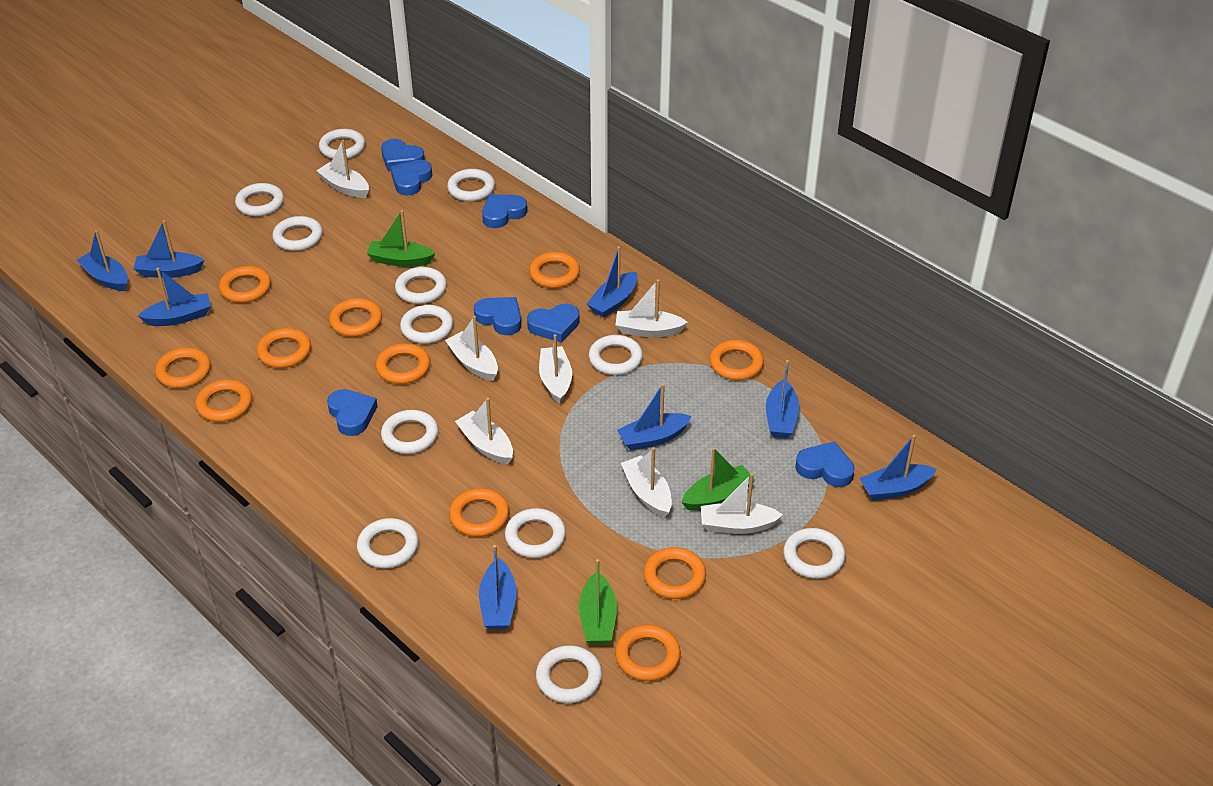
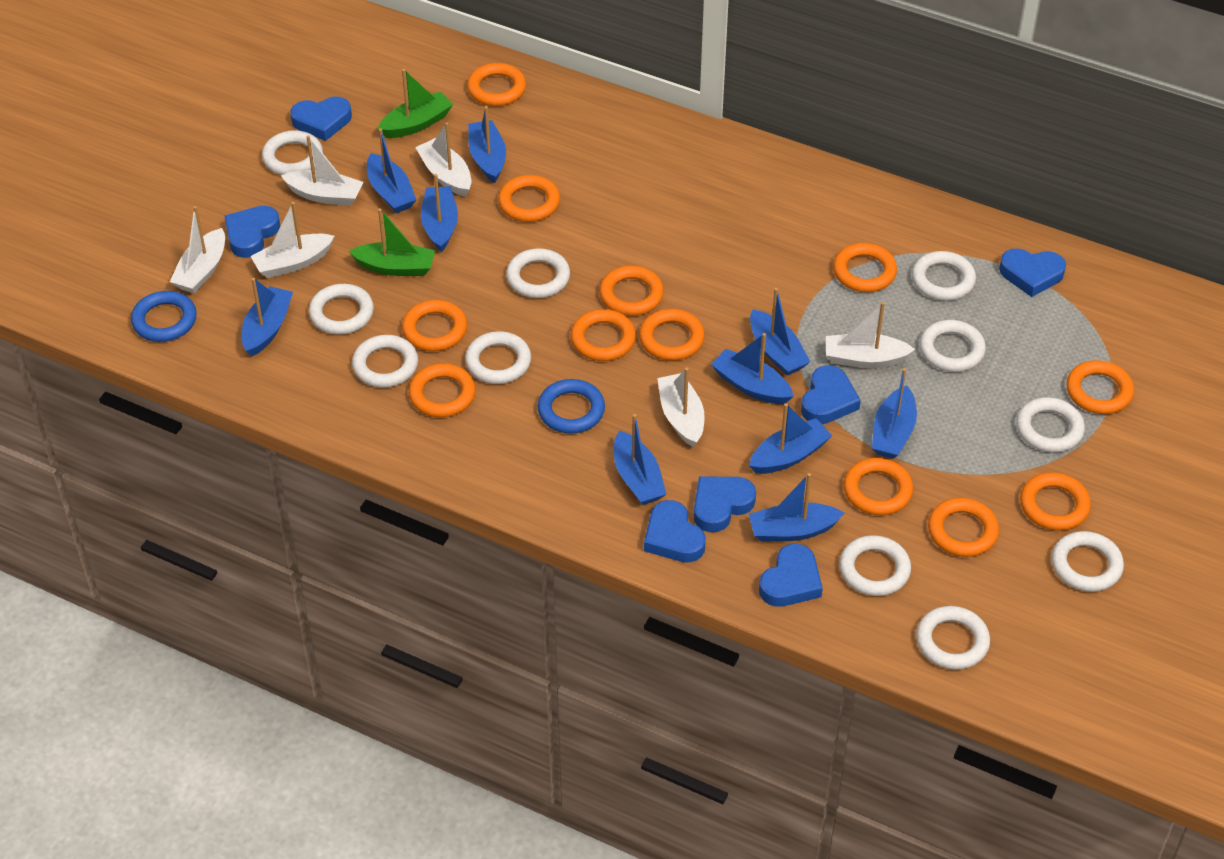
blue boat: 8 -> 10
blue ring: 0 -> 2
green boat: 3 -> 2
orange ring: 11 -> 12
white boat: 7 -> 6
white ring: 12 -> 11

